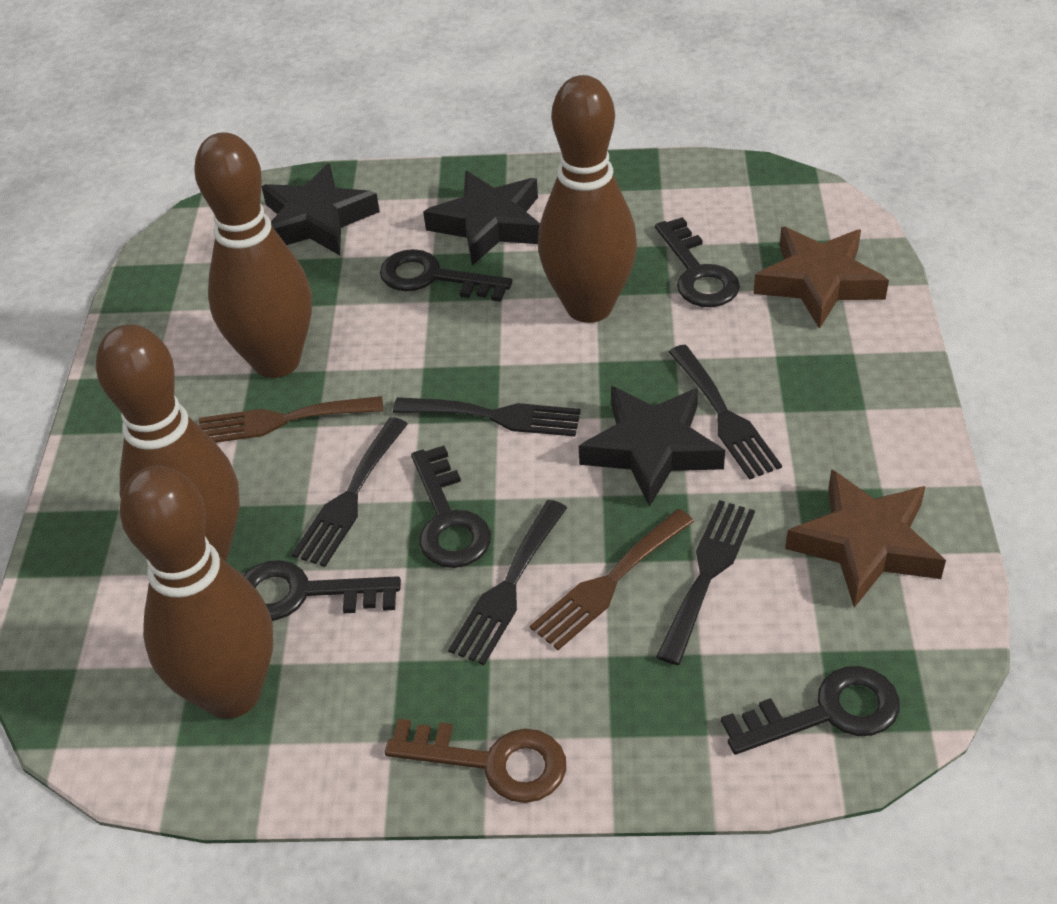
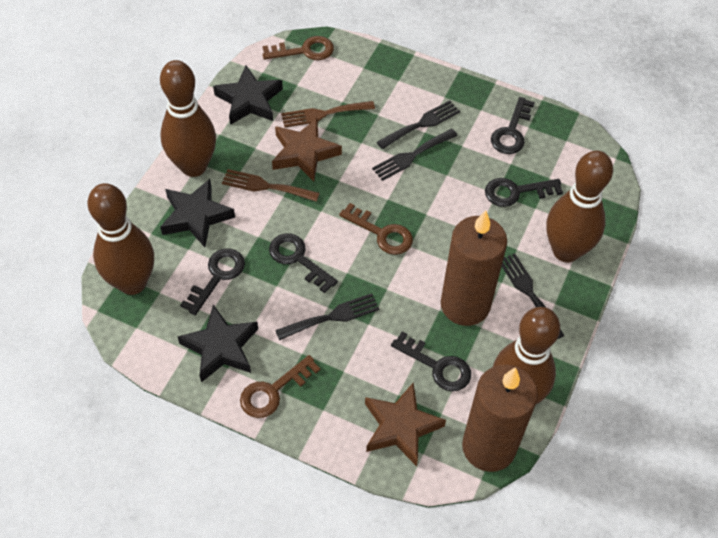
black fork: 5 -> 4
brown candle: 0 -> 2
brown key: 1 -> 3

